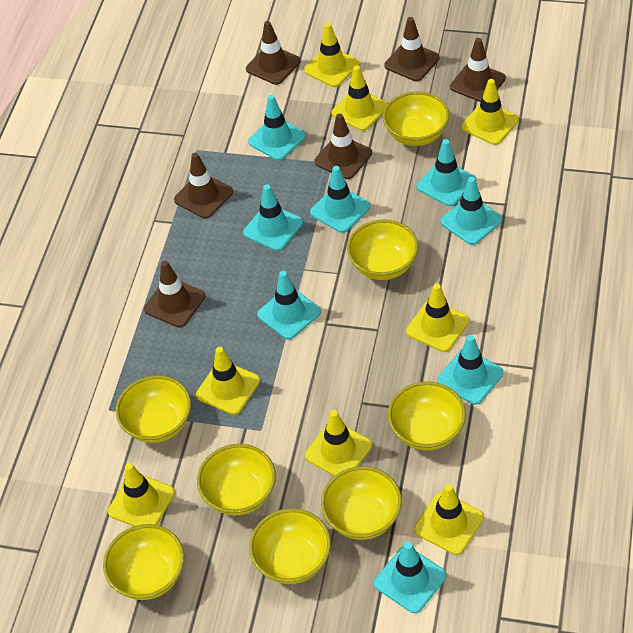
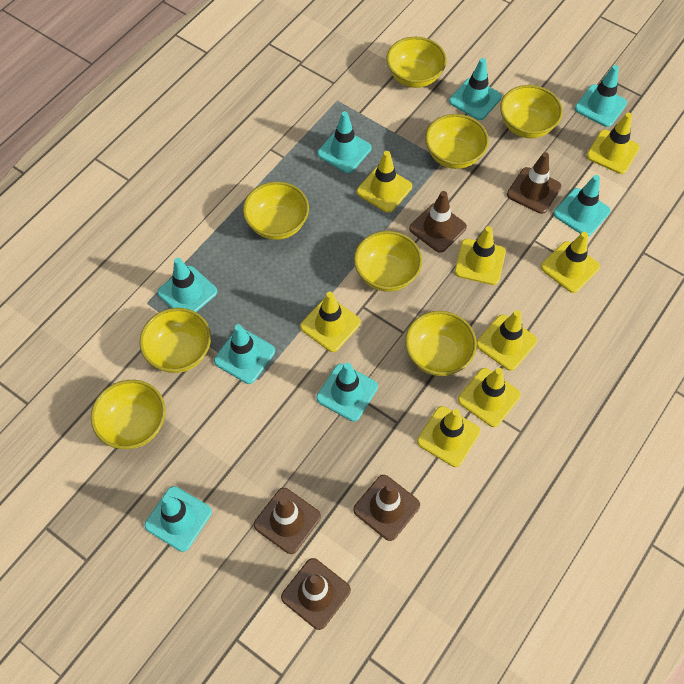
brown traffic cone: 6 -> 5

